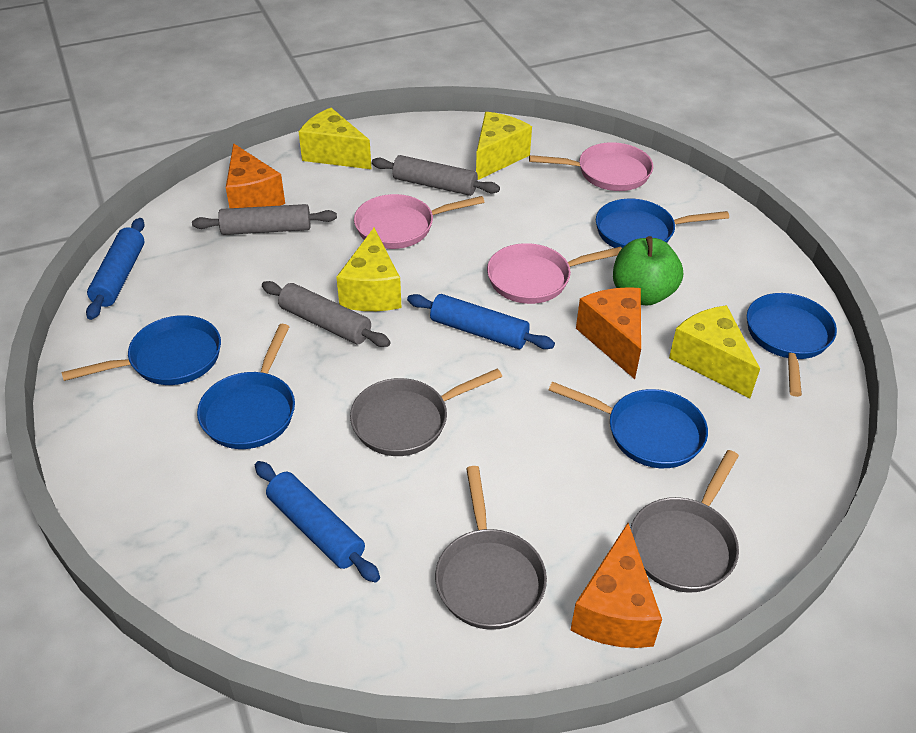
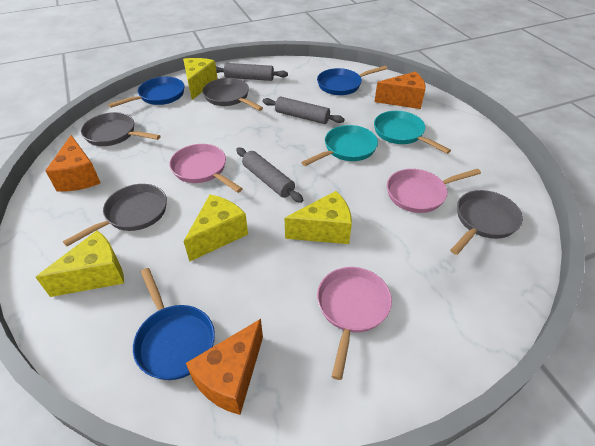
blue pan: 5 -> 3
blue rolling pin: 3 -> 0
green apple: 1 -> 0
grey pan: 3 -> 4
turquoise pan: 0 -> 2

